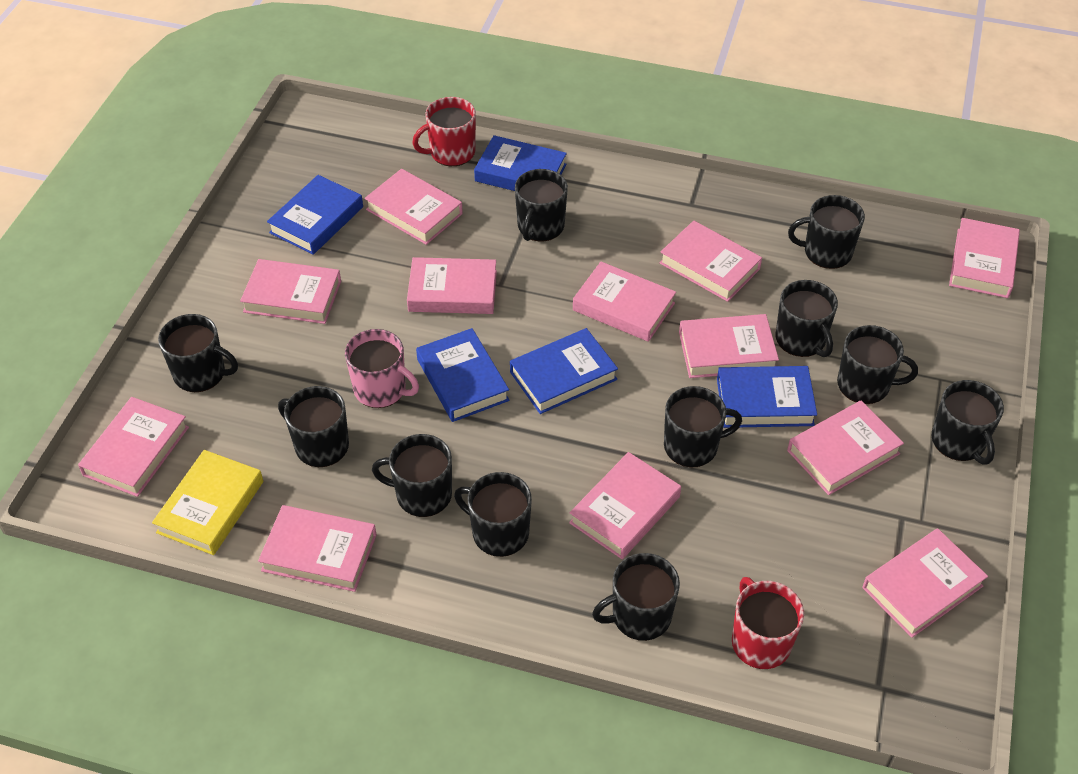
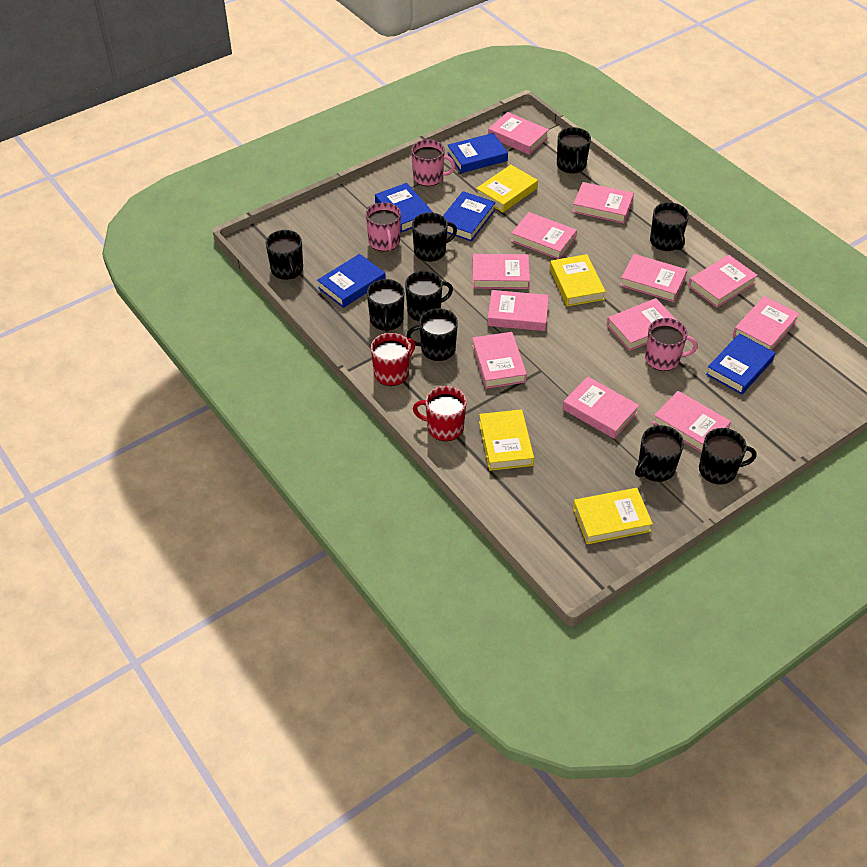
black mug: 11 -> 9
pink mug: 1 -> 3
yellow book: 1 -> 4

